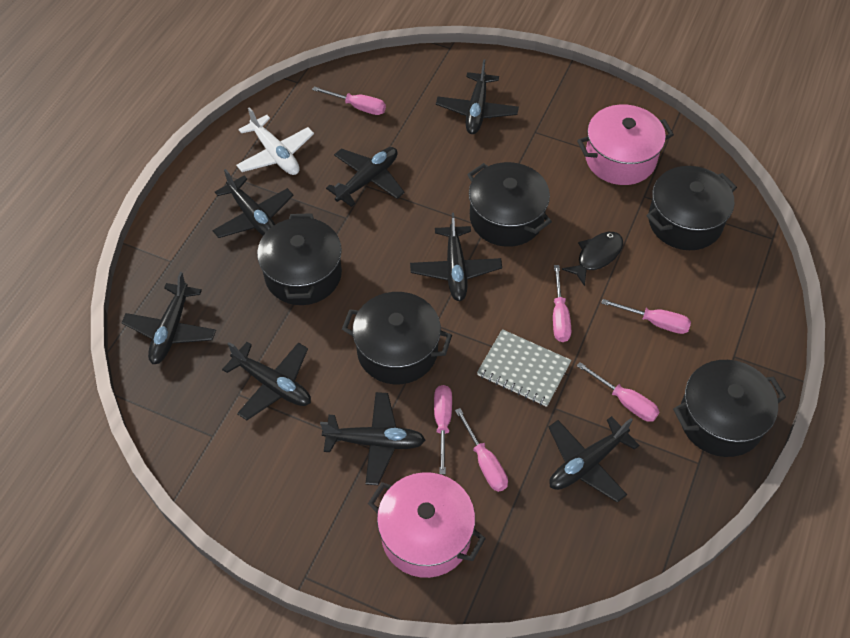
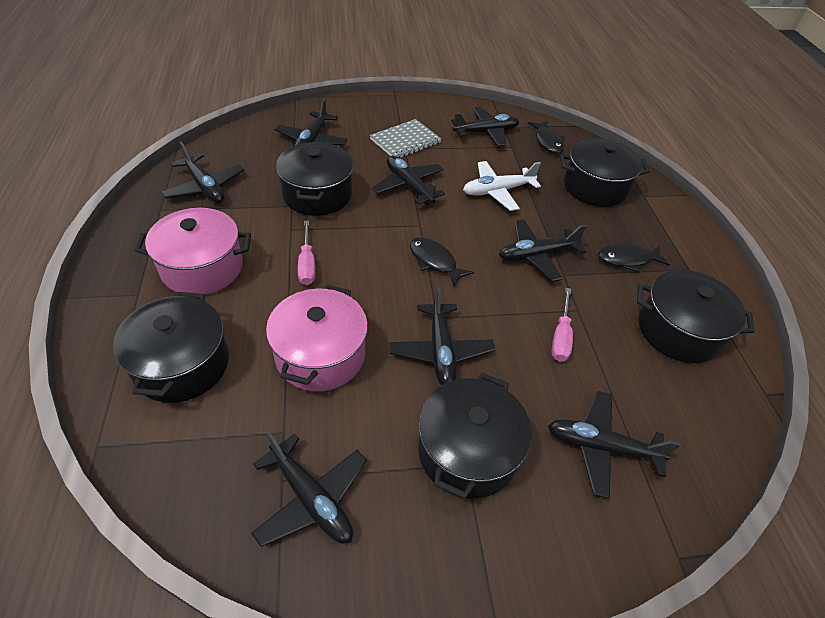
black fish: 1 -> 3
pink screwdriver: 6 -> 2

